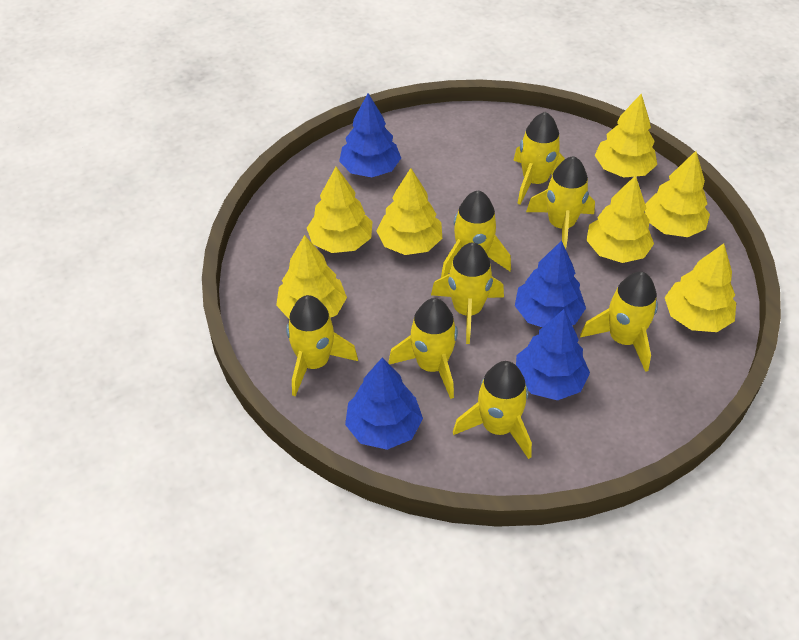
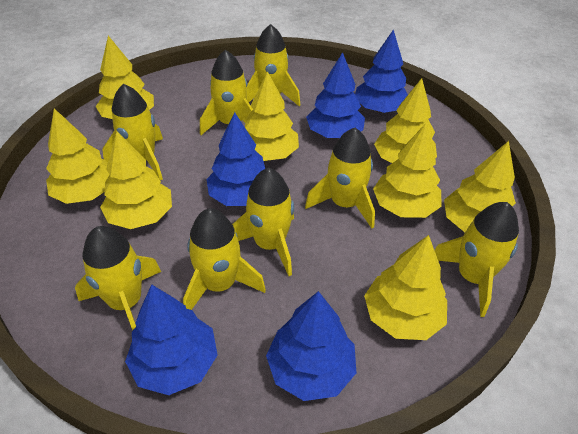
blue tree: 4 -> 5
yellow tree: 7 -> 8

